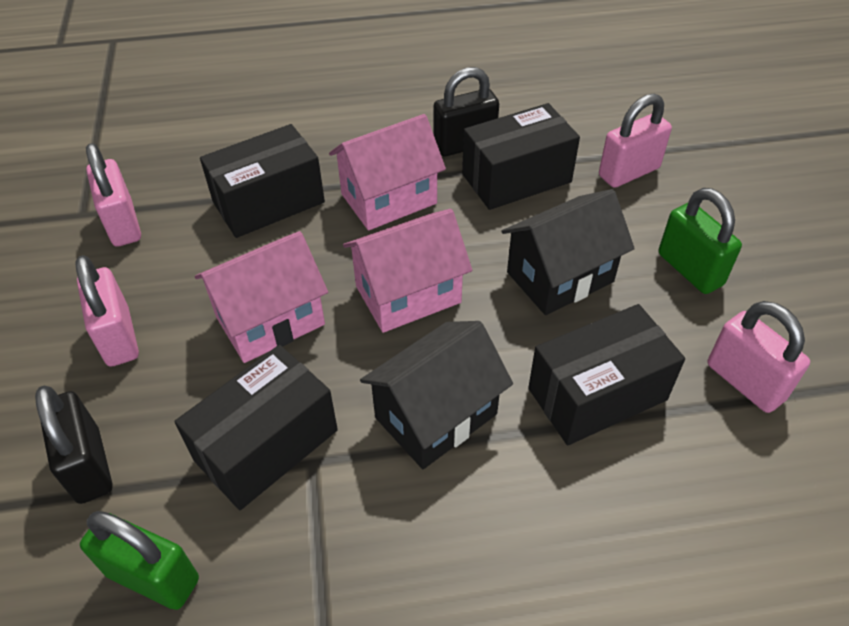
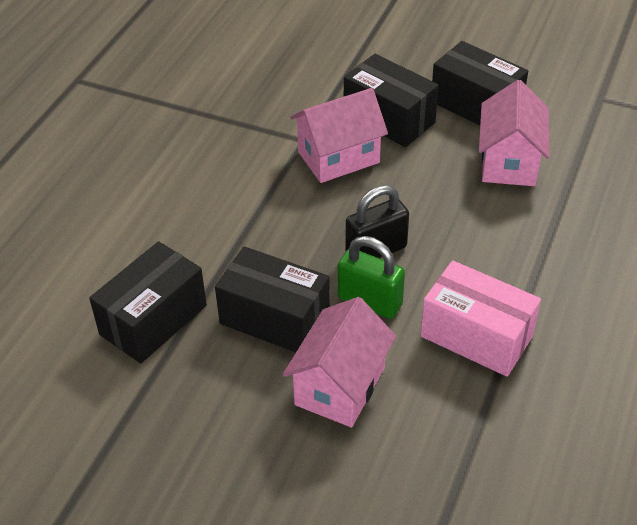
black house: 2 -> 0
black padlock: 2 -> 1
green padlock: 2 -> 1
pink box: 0 -> 1
pink padlock: 4 -> 0

